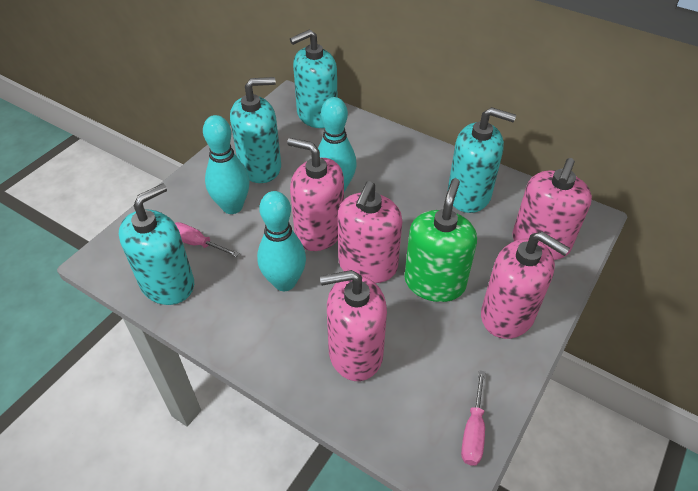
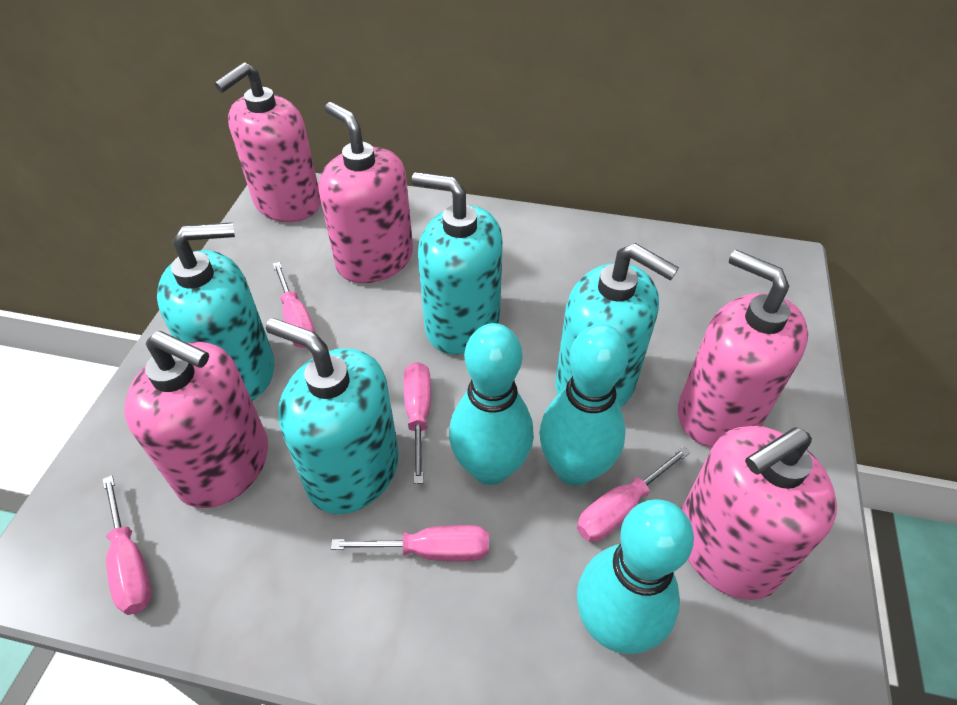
green soap dispenser: 1 -> 0
pink screwdriver: 2 -> 5

